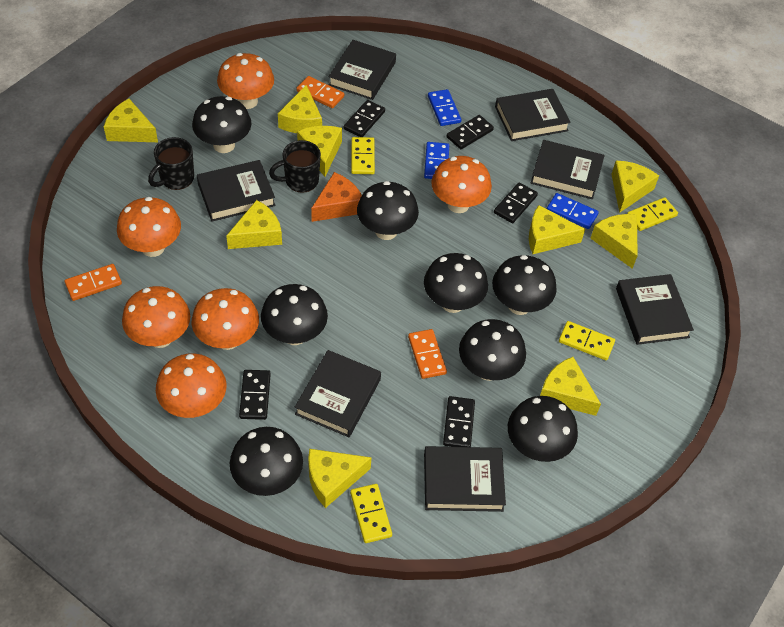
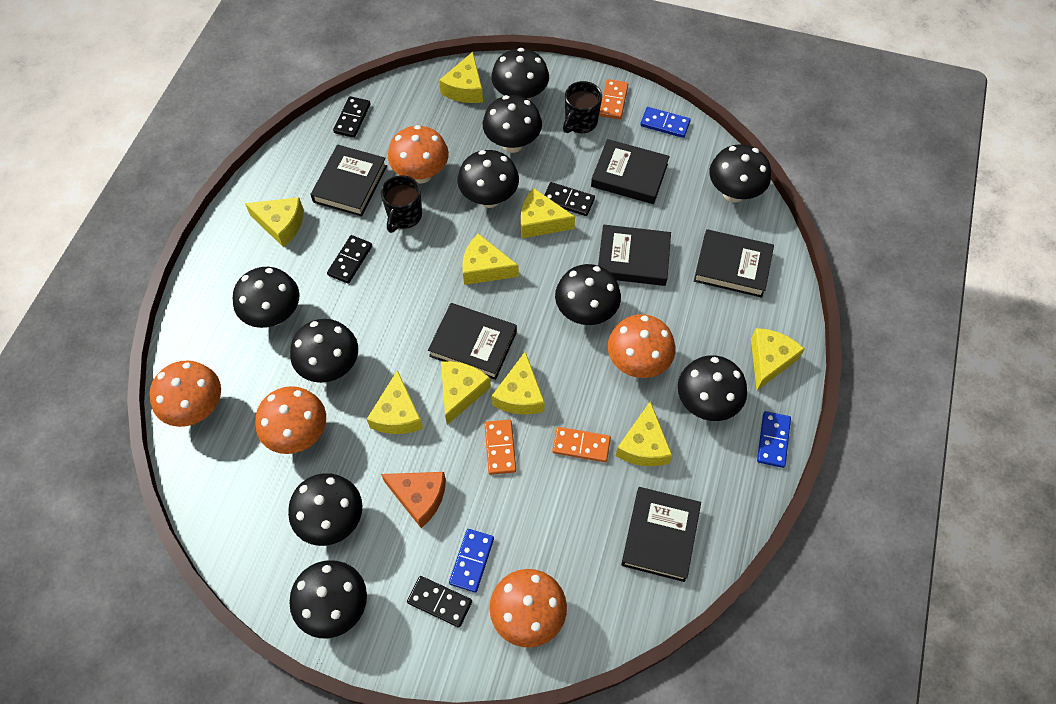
black book: 7 -> 6
black domino: 5 -> 4
black mushroom: 8 -> 10
orange mushroom: 6 -> 5
yellow domino: 4 -> 0

